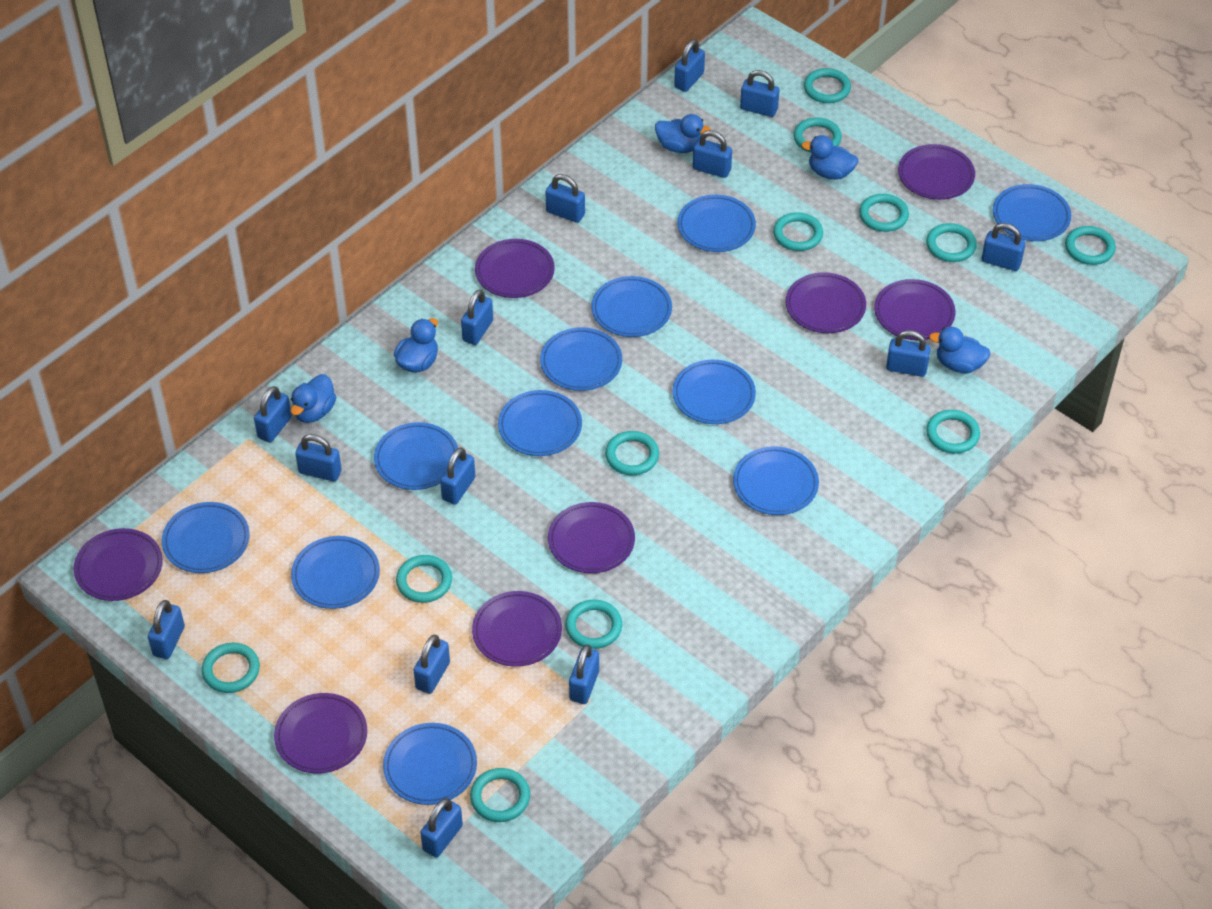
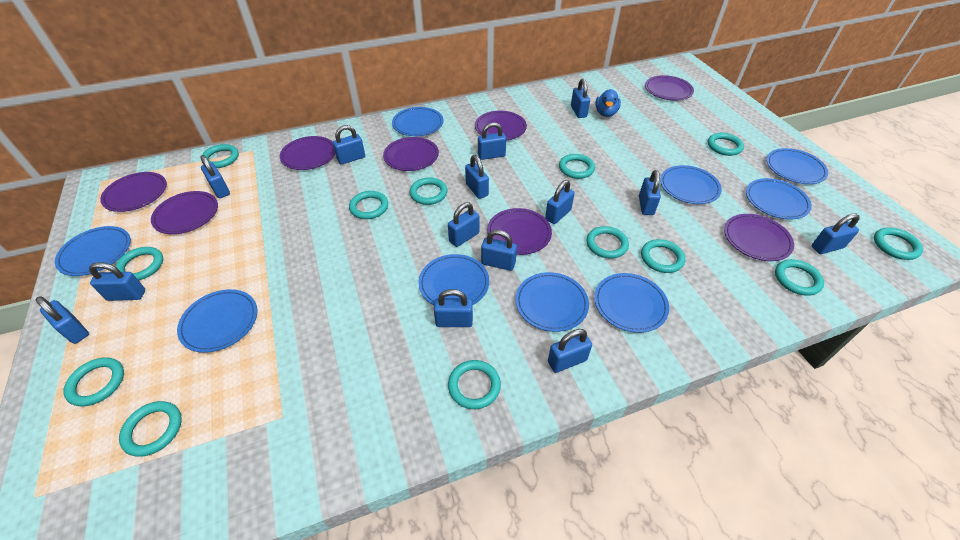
blue duck: 5 -> 1
blue plate: 11 -> 9
turquoise ring: 12 -> 13

